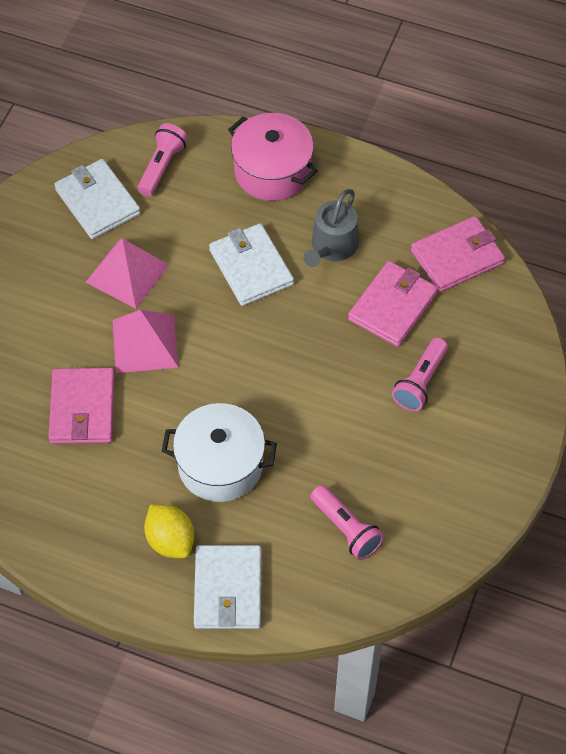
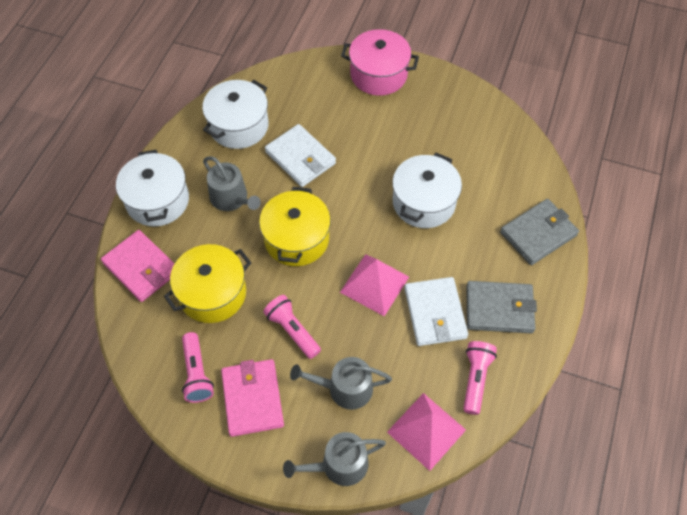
grey wallet: 0 -> 2
grey watering can: 1 -> 3
pink wallet: 3 -> 2
white pot: 1 -> 3
white wallet: 3 -> 2
yellow lemon: 1 -> 0
yellow pot: 0 -> 2

